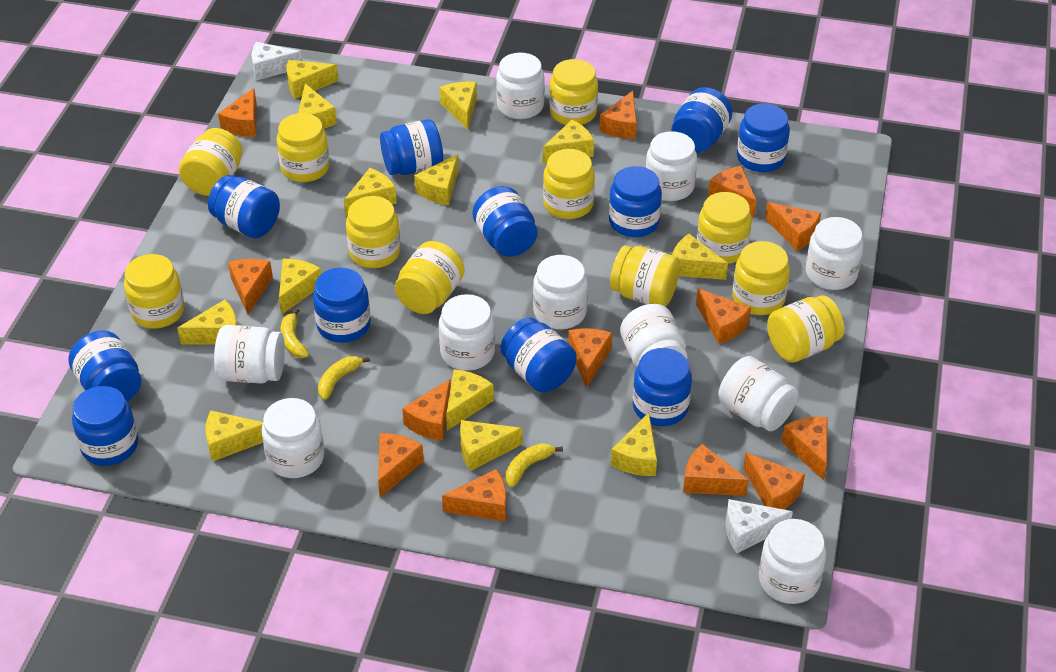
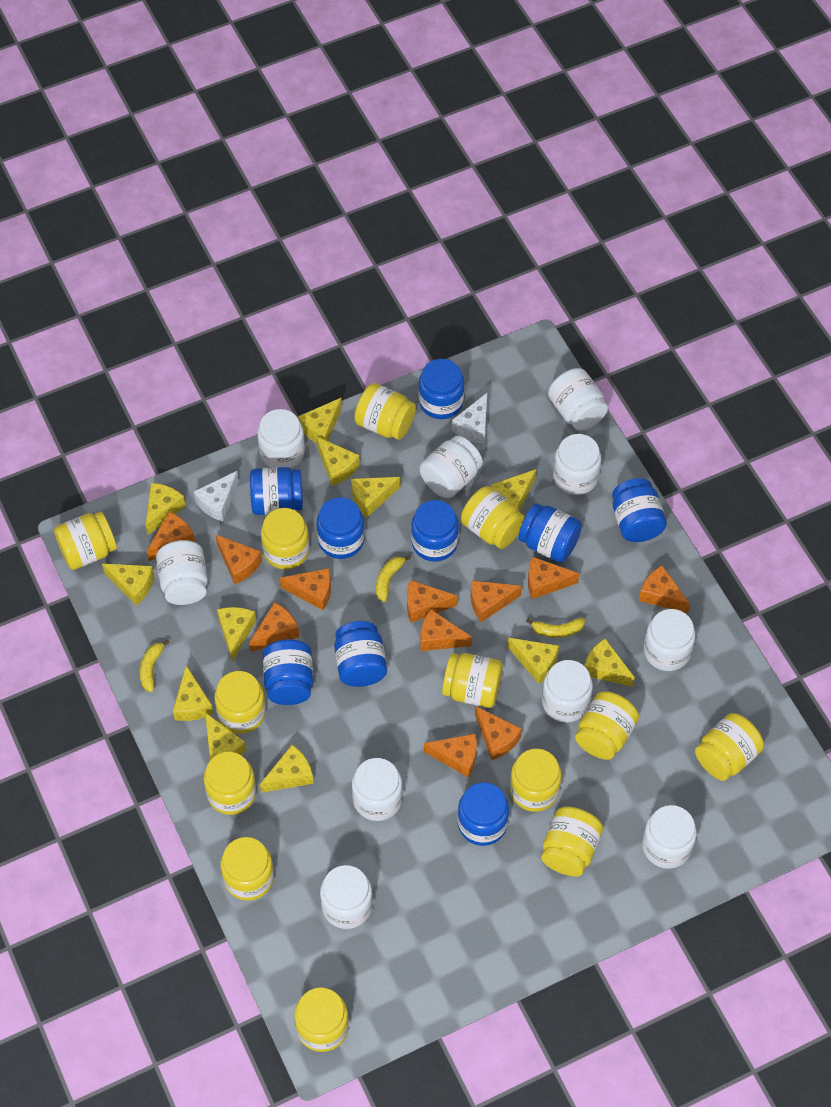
blue jar: 11 -> 9
orange cheese: 13 -> 11
yellow cheese: 13 -> 12
yellow jar: 11 -> 13

